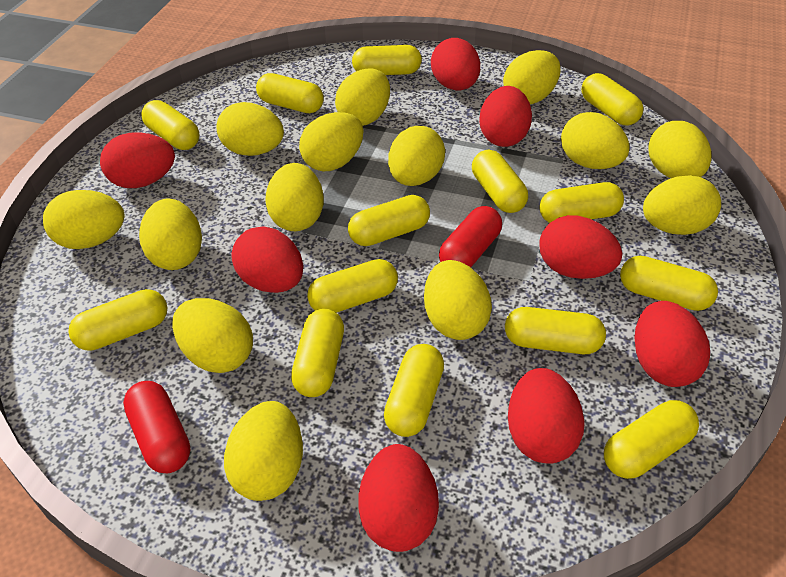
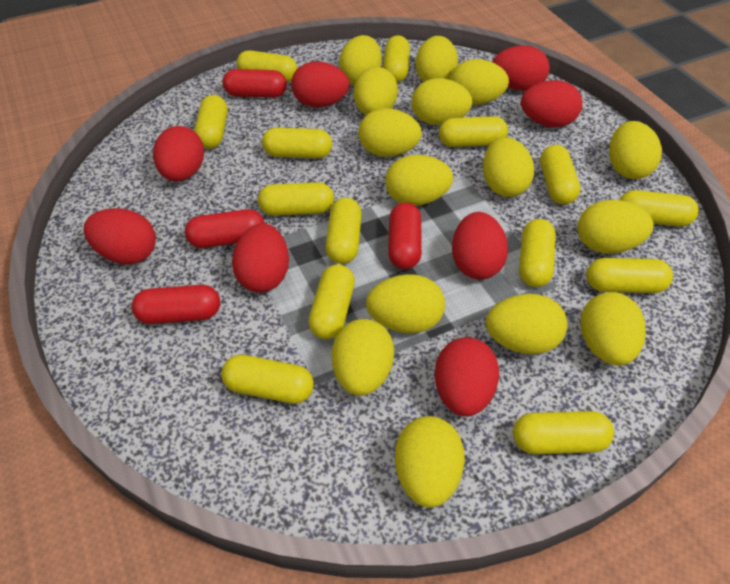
red capsule: 2 -> 4
yellow egg: 14 -> 15

